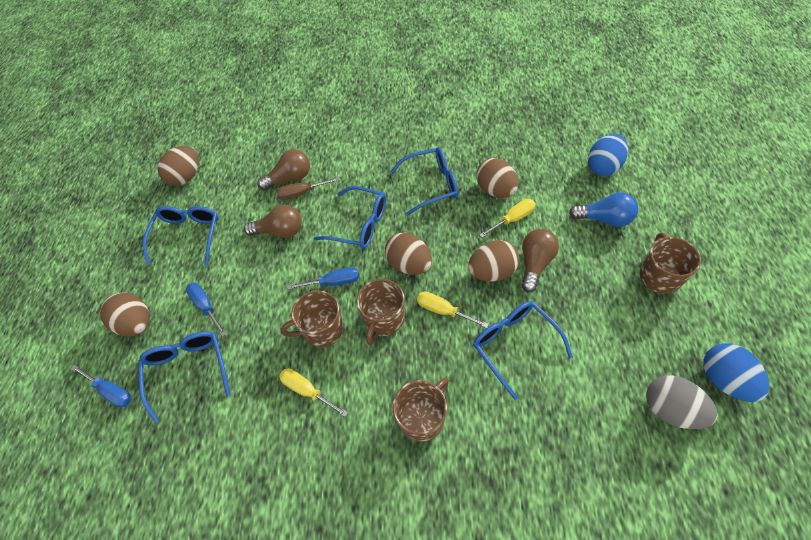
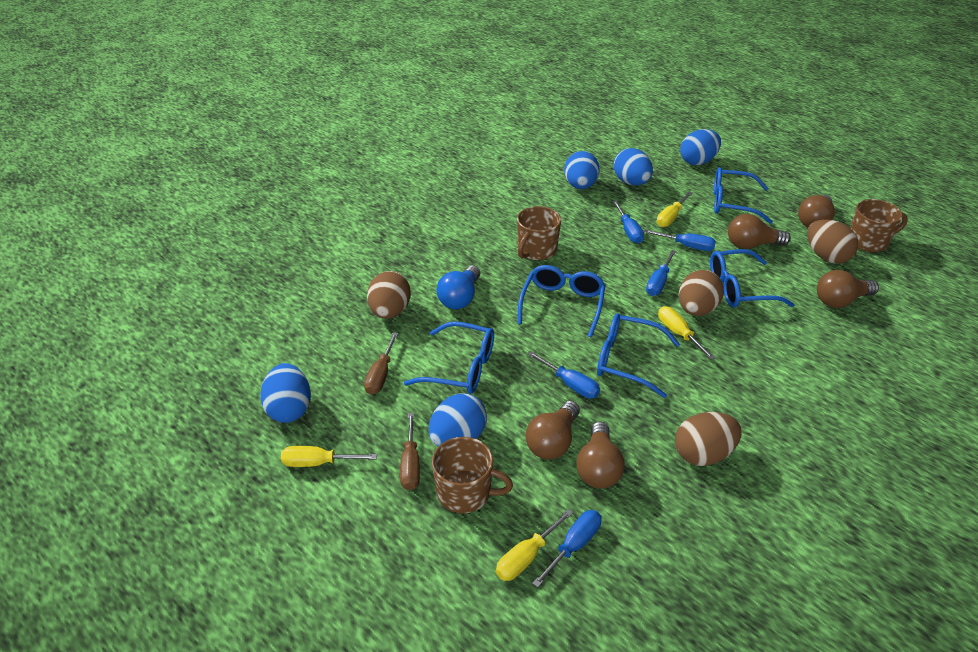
blue egg: 2 -> 5
blue screwdriver: 3 -> 5
brown egg: 5 -> 4
brown light bulb: 3 -> 5
brown mug: 4 -> 3
brown screwdriver: 1 -> 2
grey egg: 1 -> 0
yellow screwdriver: 3 -> 4

